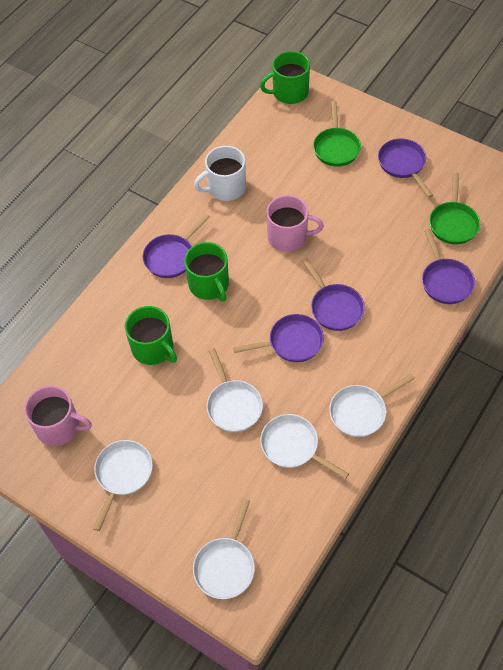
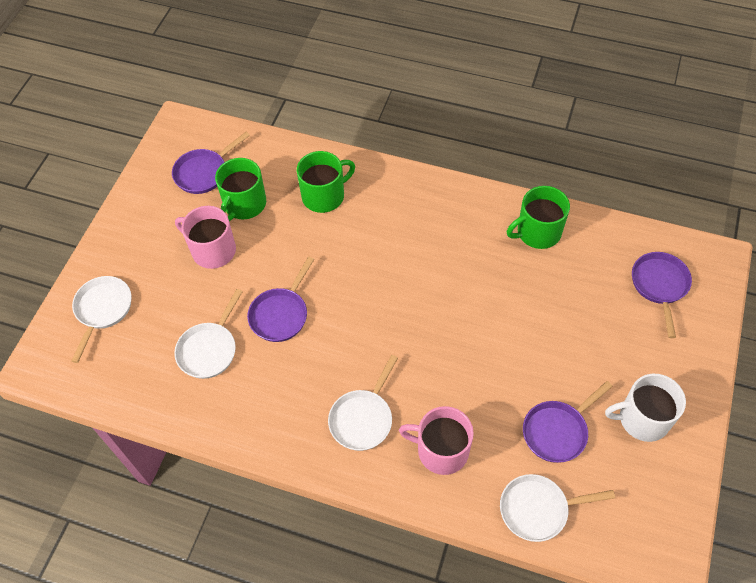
green pan: 2 -> 0
purple pan: 5 -> 4
white pan: 5 -> 4

